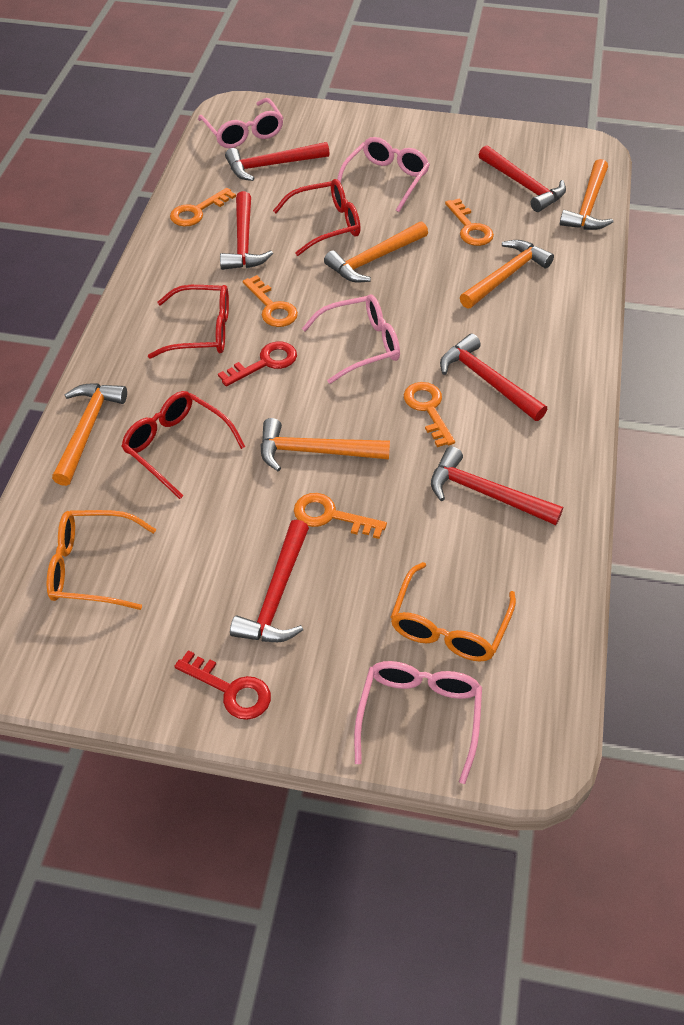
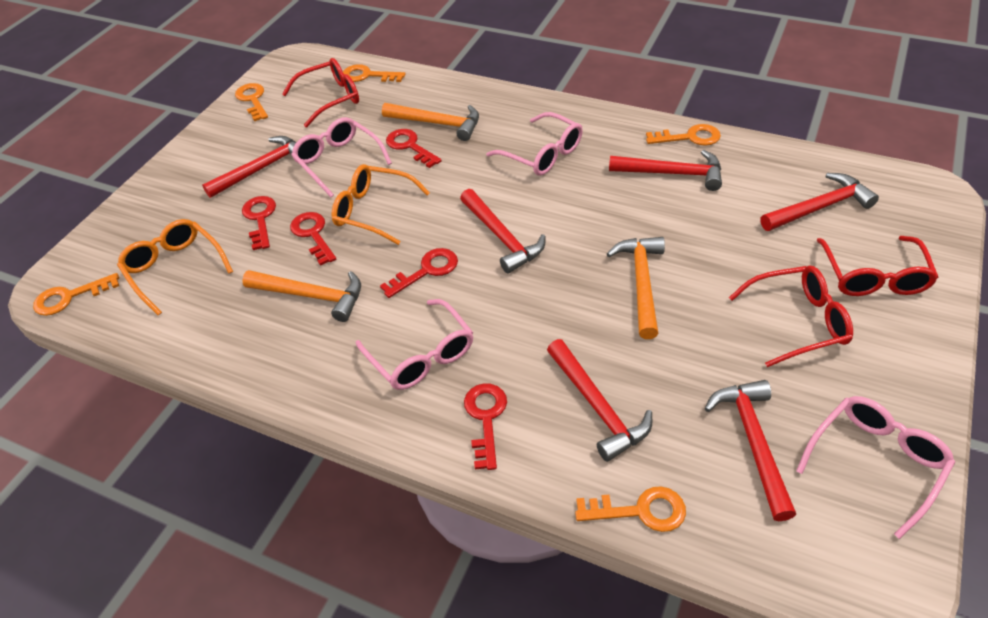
orange hammer: 5 -> 3
red key: 2 -> 5

